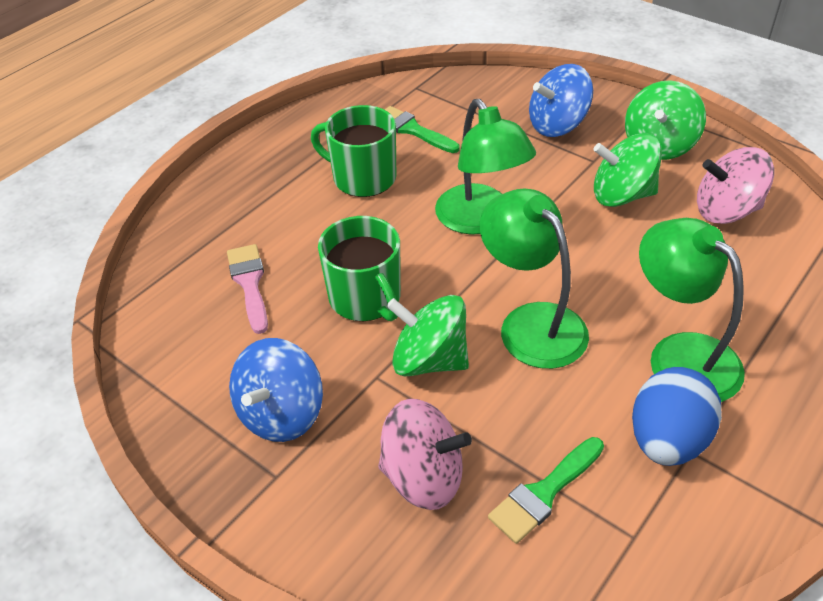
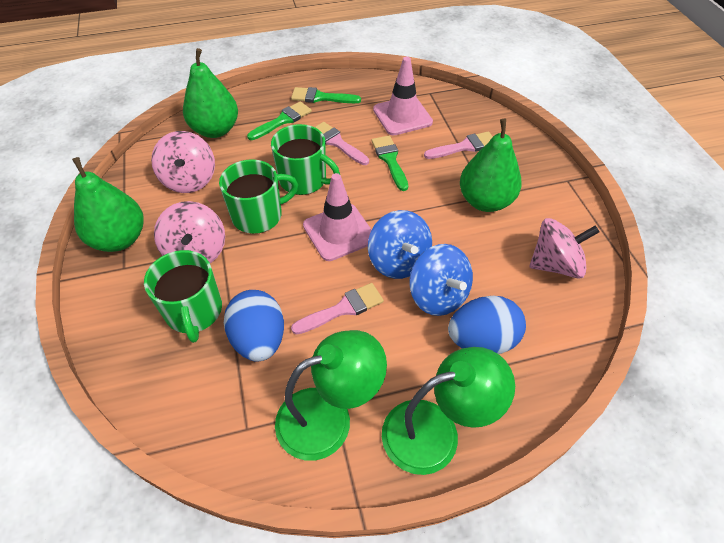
blue egg: 1 -> 2
green brush: 2 -> 3
green lamp: 3 -> 2
green mug: 2 -> 3
green pear: 0 -> 3
green spinning top: 3 -> 0
pink brush: 1 -> 3
pink spinning top: 2 -> 3
pink traffic cone: 0 -> 2

